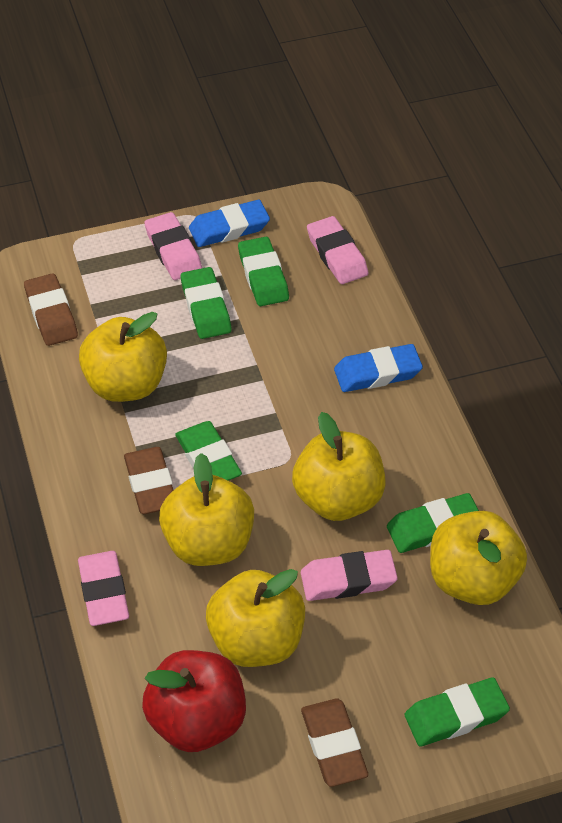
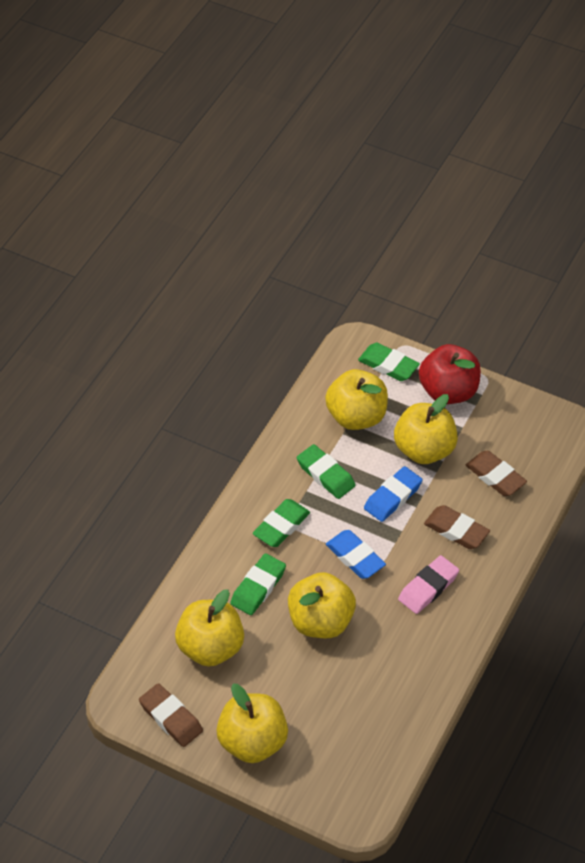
green eraser: 5 -> 4
pink eraser: 4 -> 1

